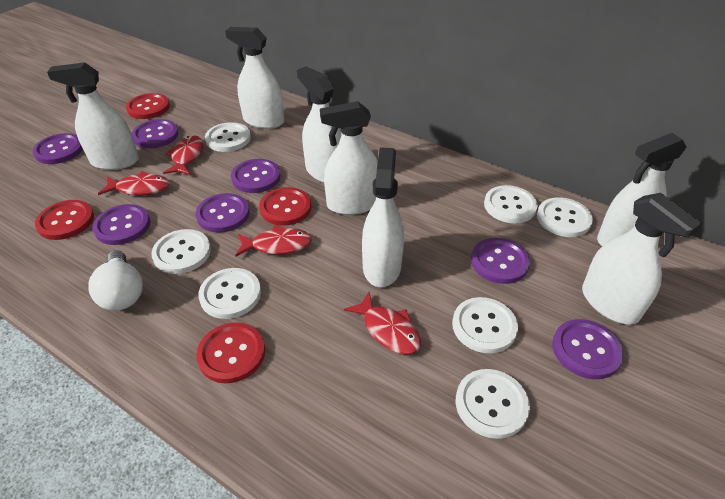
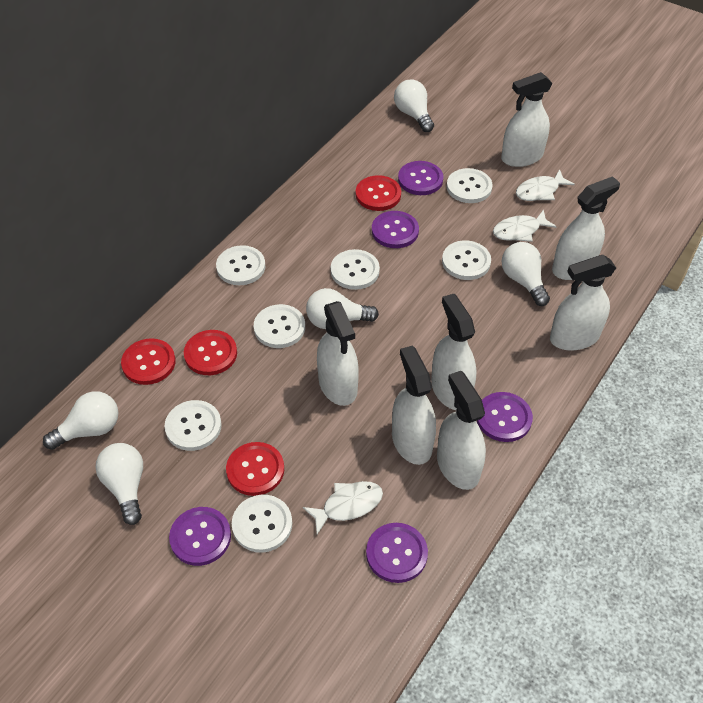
purple button: 7 -> 5
red fish: 4 -> 0
white fish: 0 -> 3
white light bulb: 1 -> 5

